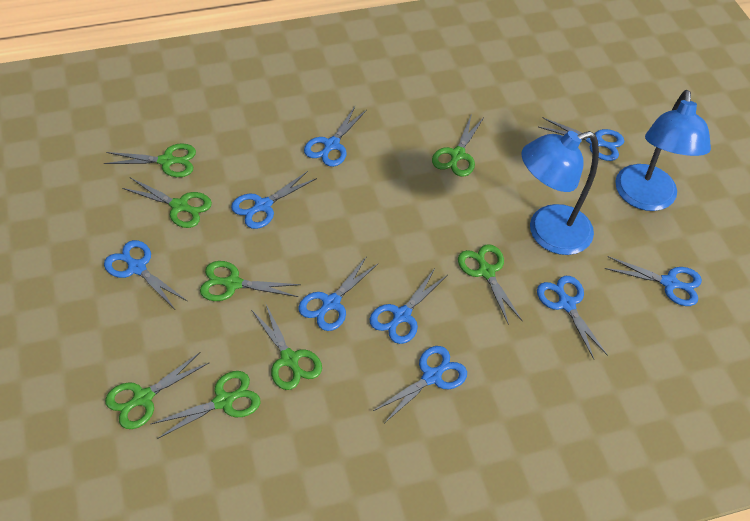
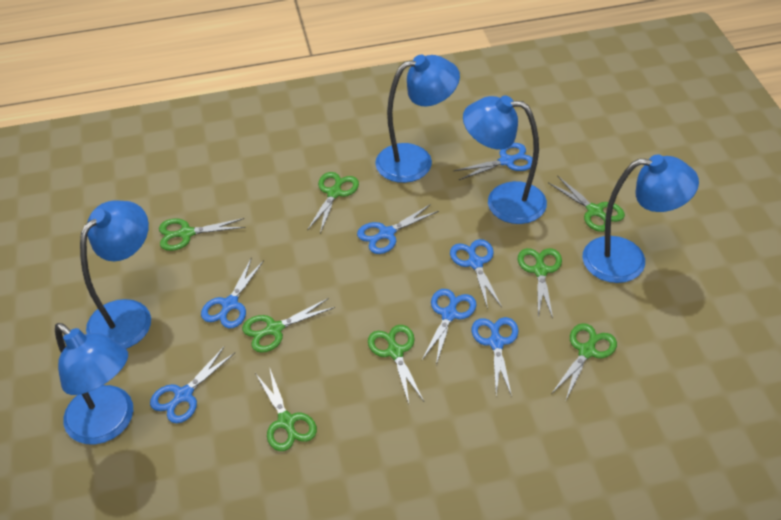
blue lamp: 2 -> 5
blue scissors: 9 -> 7

